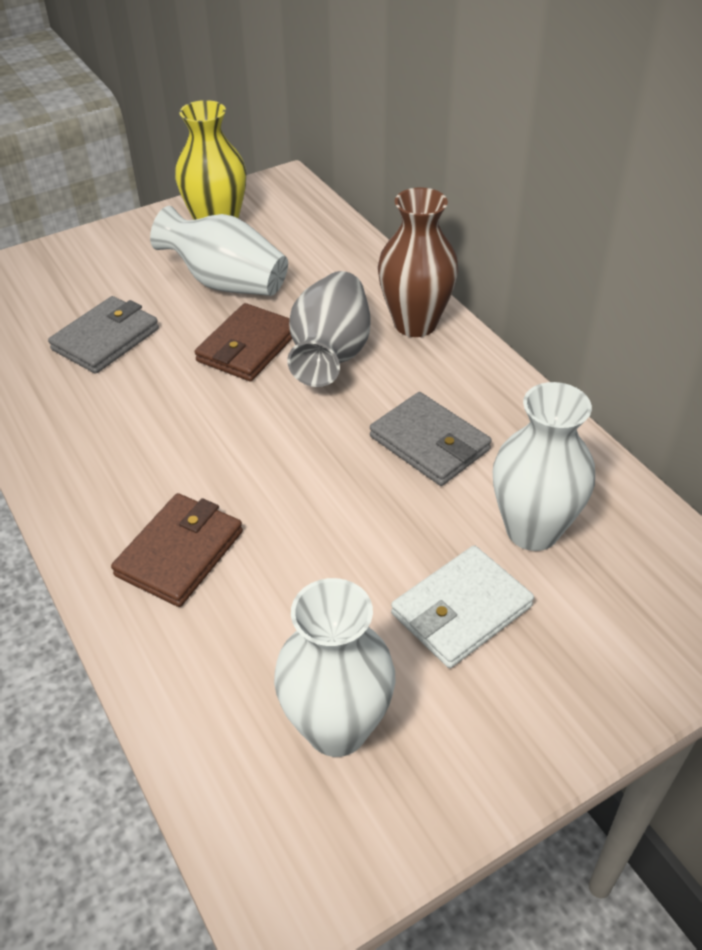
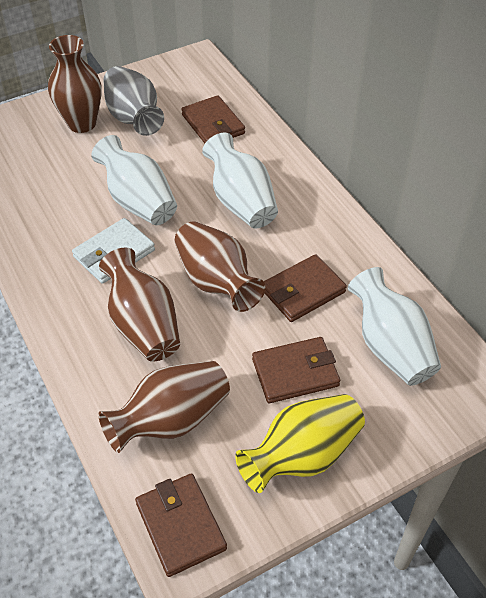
brown vase: 1 -> 4
brown wallet: 2 -> 4
grey wallet: 2 -> 0

